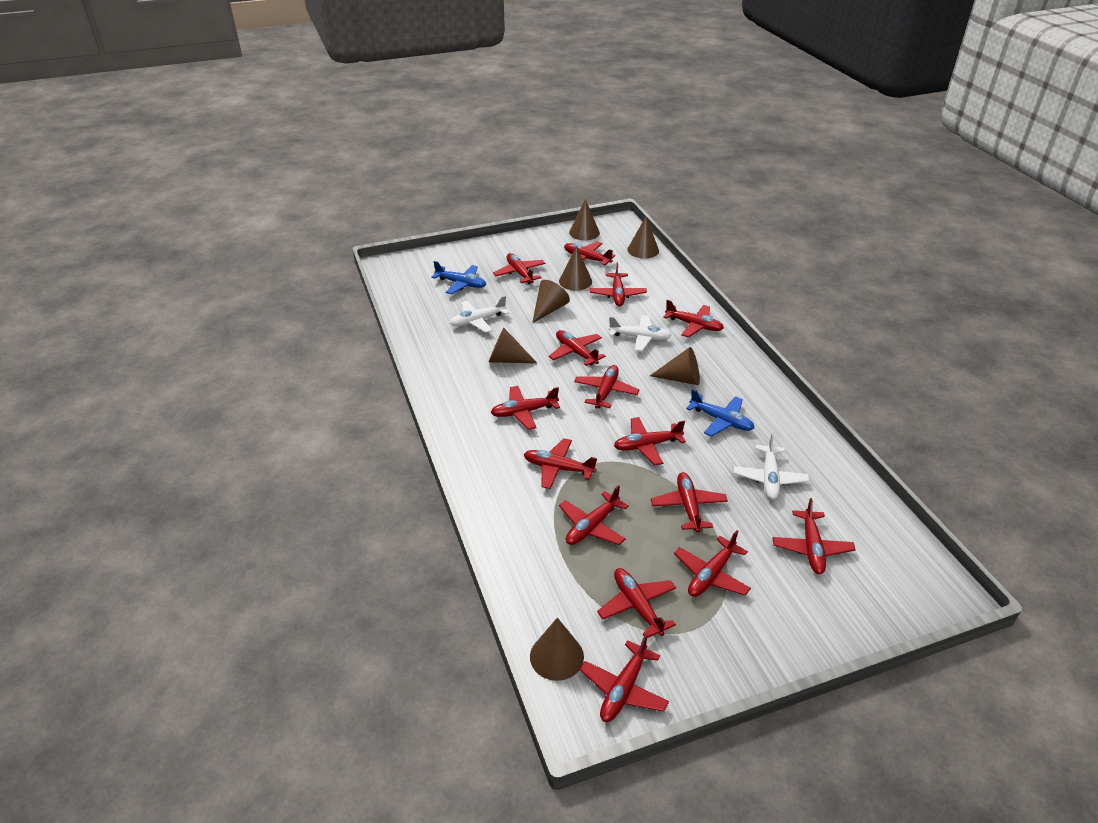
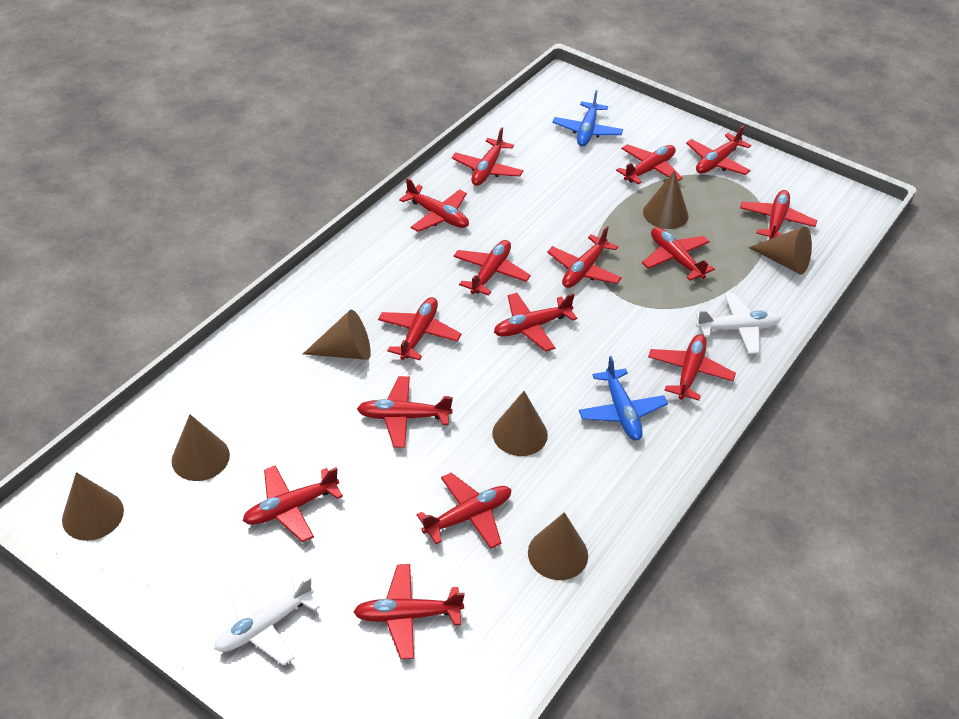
white plane: 3 -> 2

